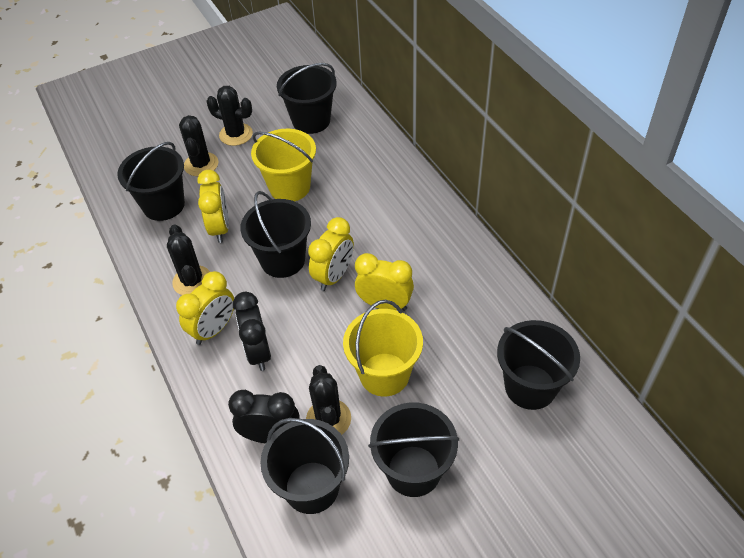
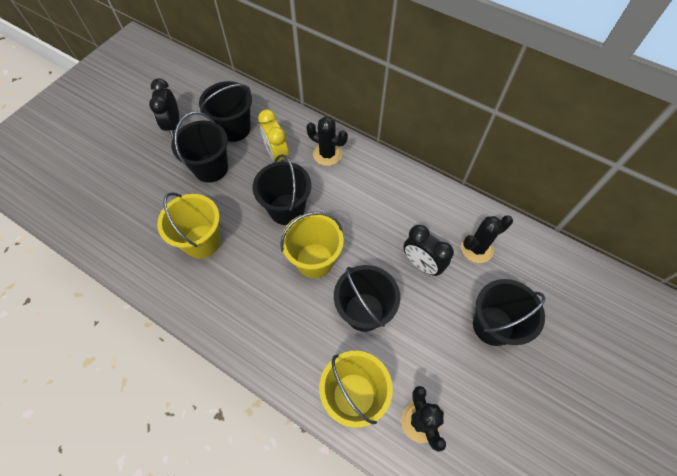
black bucket: 6 -> 5
black cactus: 4 -> 3
yellow bucket: 2 -> 3
yellow clock: 4 -> 1

